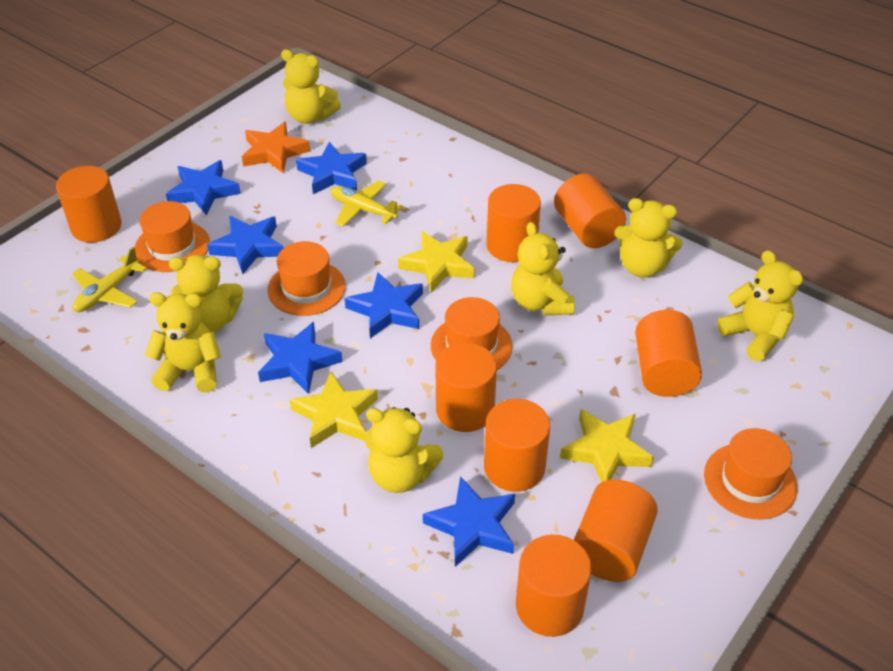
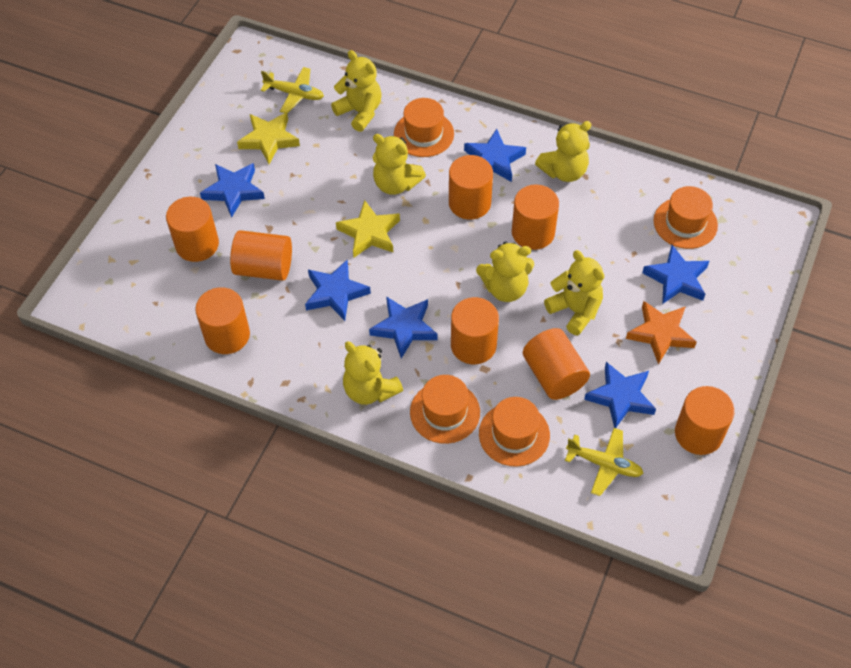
yellow star: 3 -> 2
yellow teddy bear: 7 -> 6

